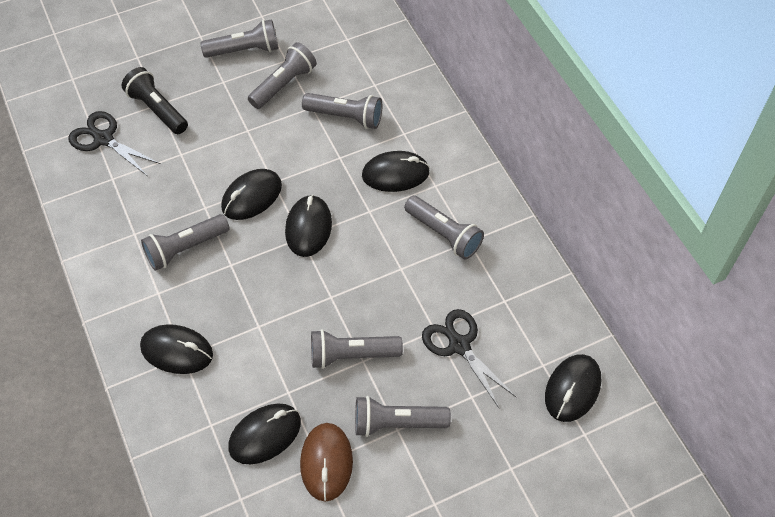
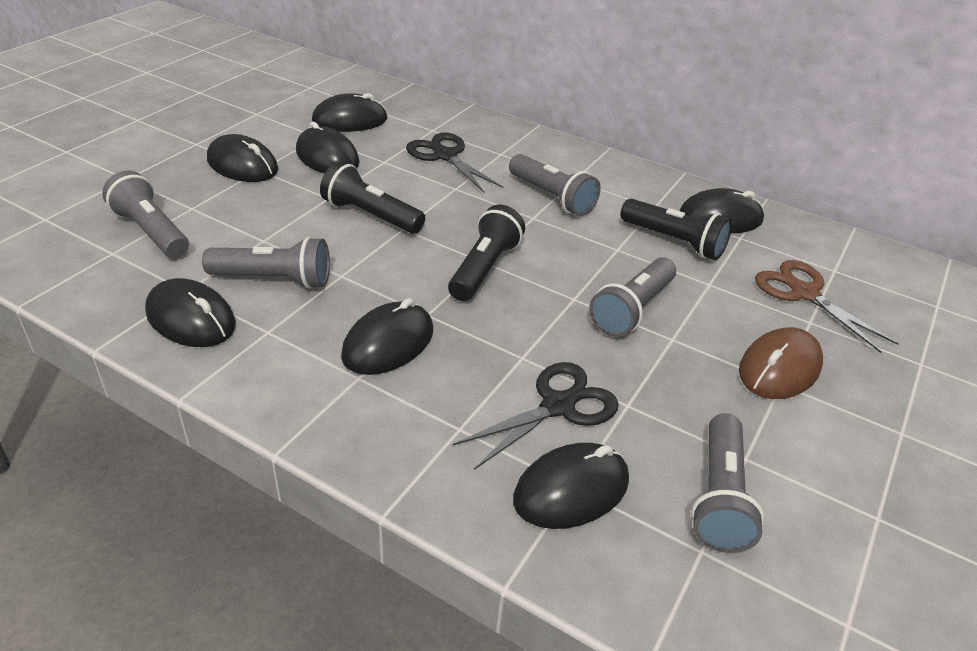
black flashlight: 1 -> 3
black mouse: 6 -> 7
brown scissors: 0 -> 1
grey flashlight: 7 -> 5

